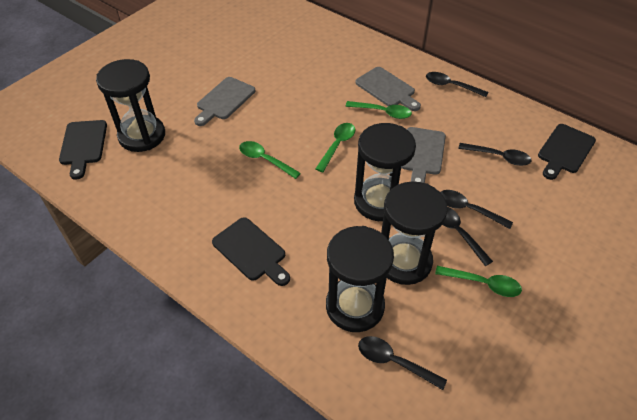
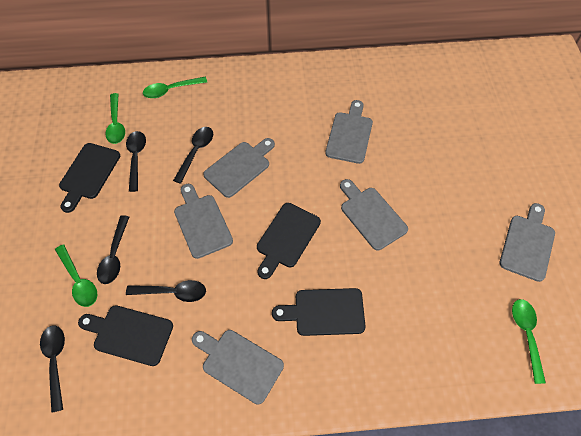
black cutting board: 3 -> 4
black hourglass: 4 -> 0
grey cutting board: 3 -> 6

